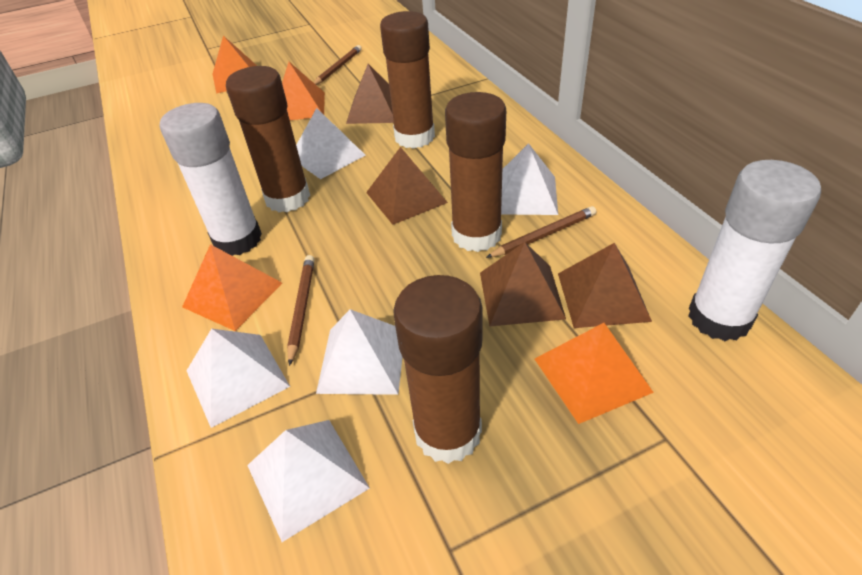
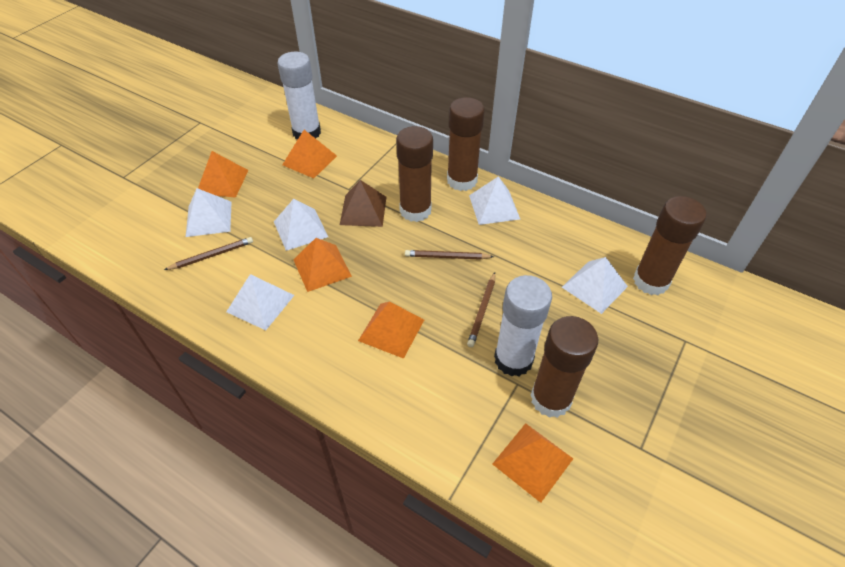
brown pyramid: 4 -> 1
orange pyramid: 4 -> 5

